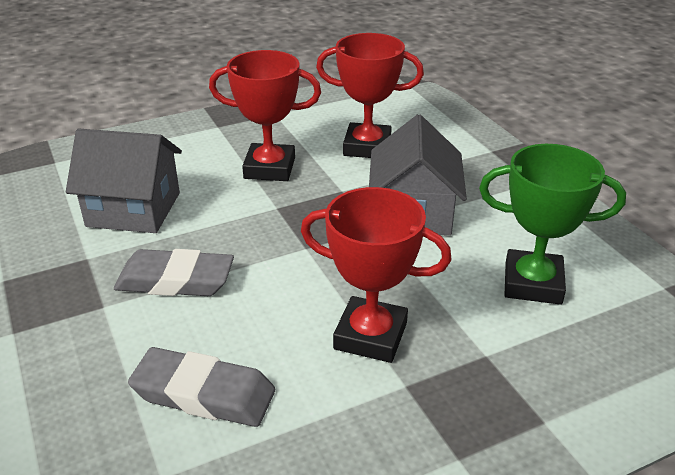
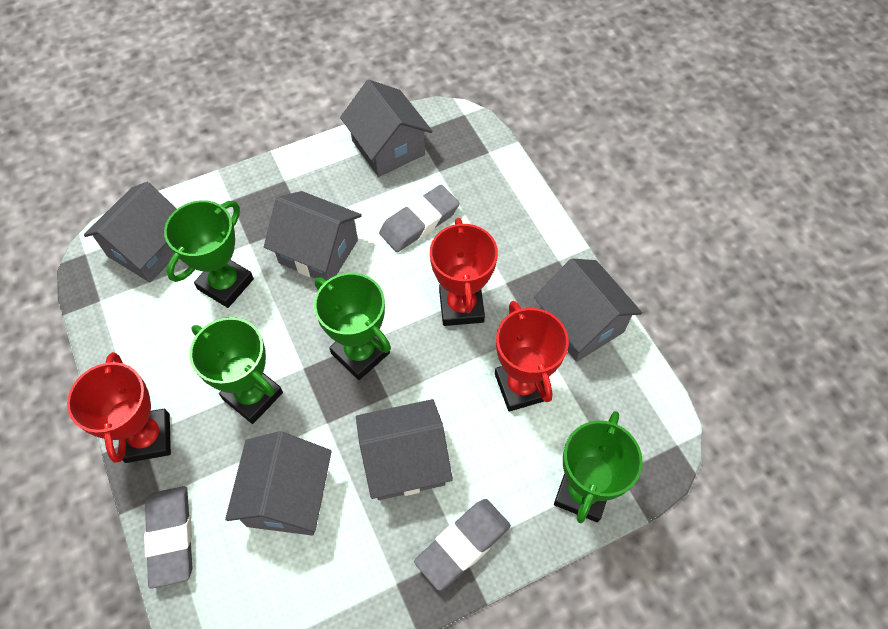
green trophy: 1 -> 4
grey eraser: 2 -> 3
grey house: 2 -> 6

